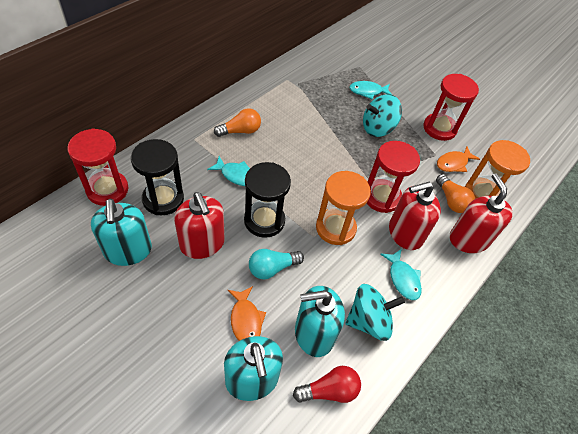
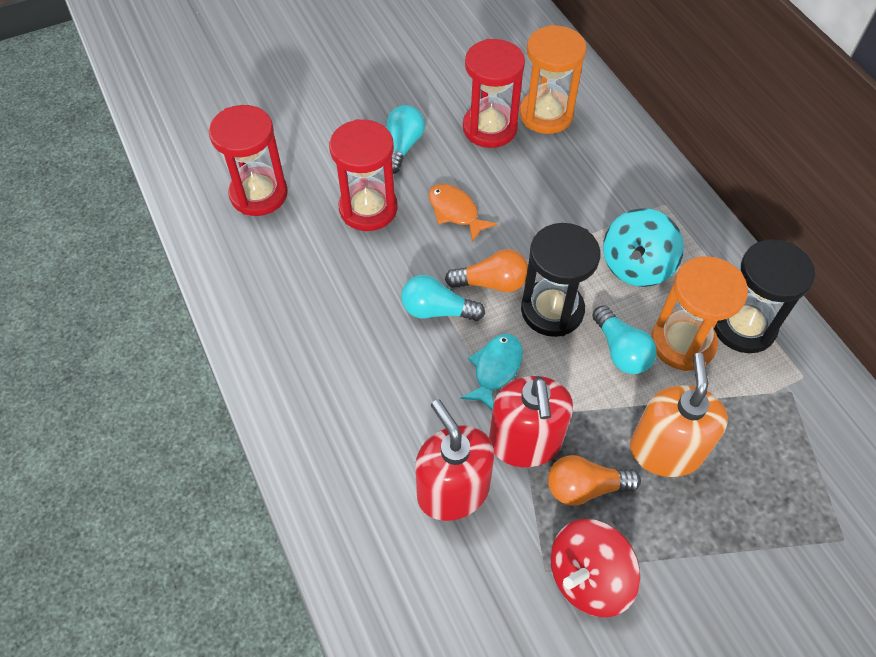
orange fish: 2 -> 1
orange soap dispenser: 0 -> 1
red light bulb: 1 -> 0
red soap dispenser: 3 -> 2
red spinning top: 0 -> 1
turquoise fish: 3 -> 1
turquoise light bulb: 1 -> 3
turquoise soap dispenser: 3 -> 0
turquoise spinning top: 2 -> 1

